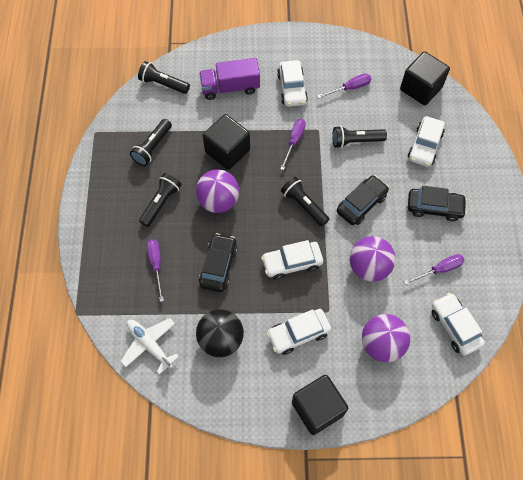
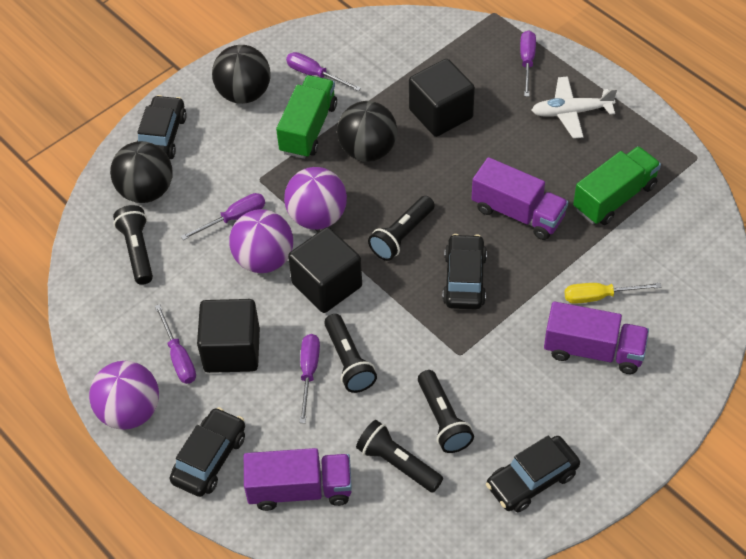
black ball: 1 -> 3
black car: 3 -> 4
green truck: 0 -> 2
purple screwdriver: 4 -> 5
purple truck: 1 -> 3
white car: 5 -> 0
yellow screwdriver: 0 -> 1

